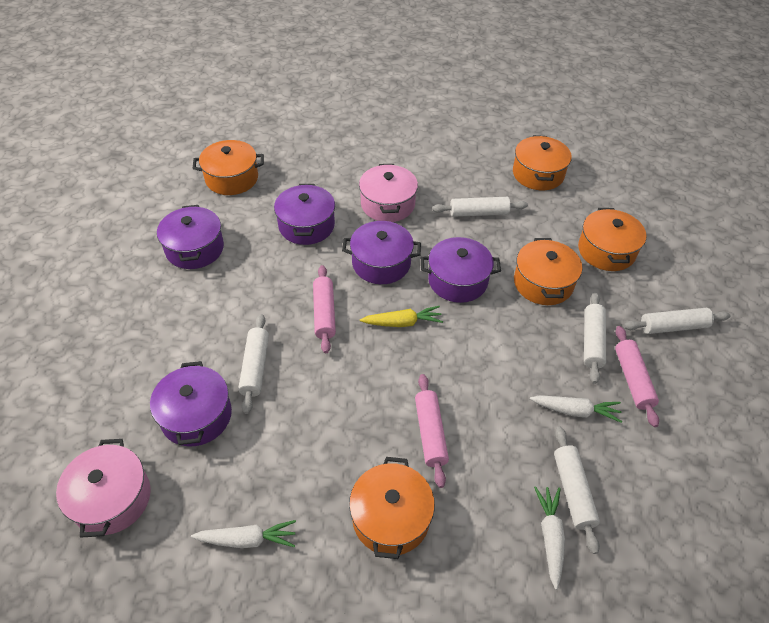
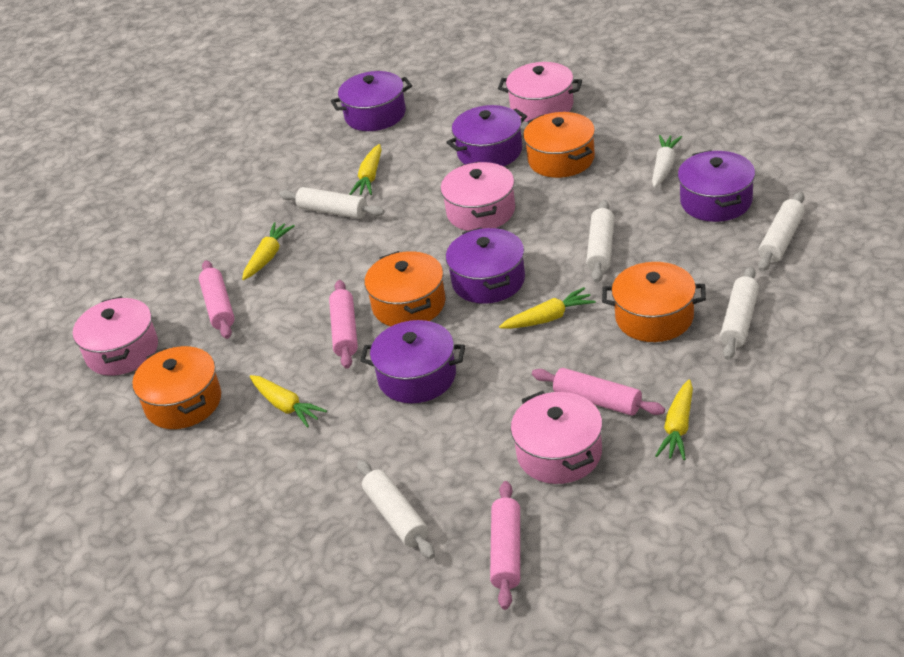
orange pot: 5 -> 4
pink pot: 2 -> 4
pink rolling pin: 3 -> 4
white carrot: 3 -> 1
yellow carrot: 1 -> 5

